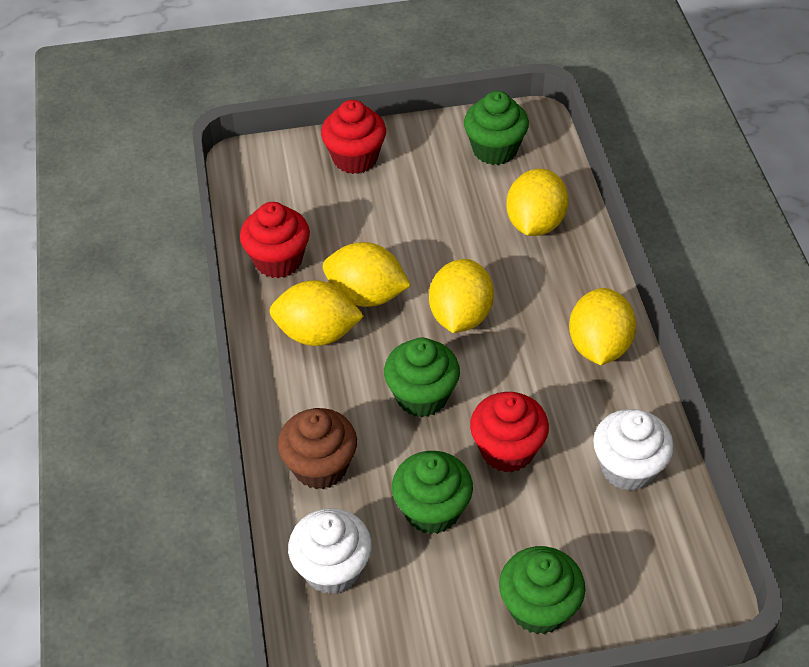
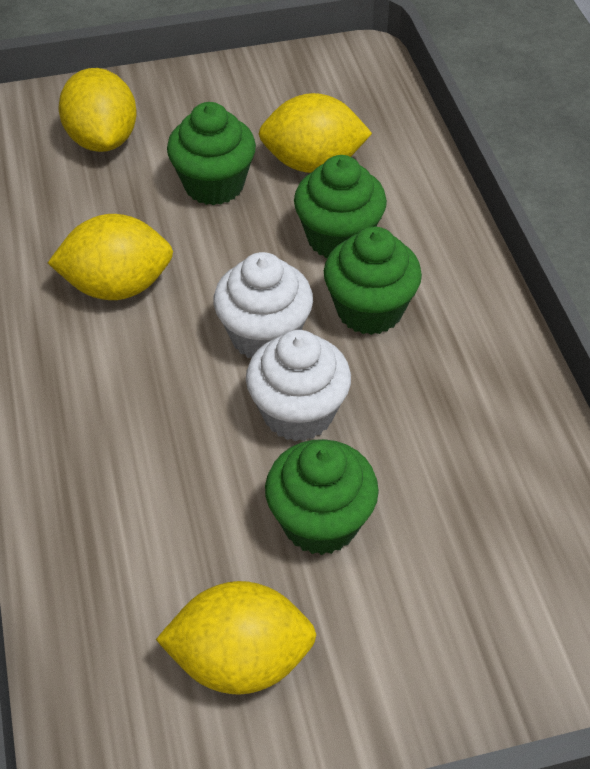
brown cupcake: 1 -> 0
red cupcake: 3 -> 0
yellow lemon: 5 -> 4

